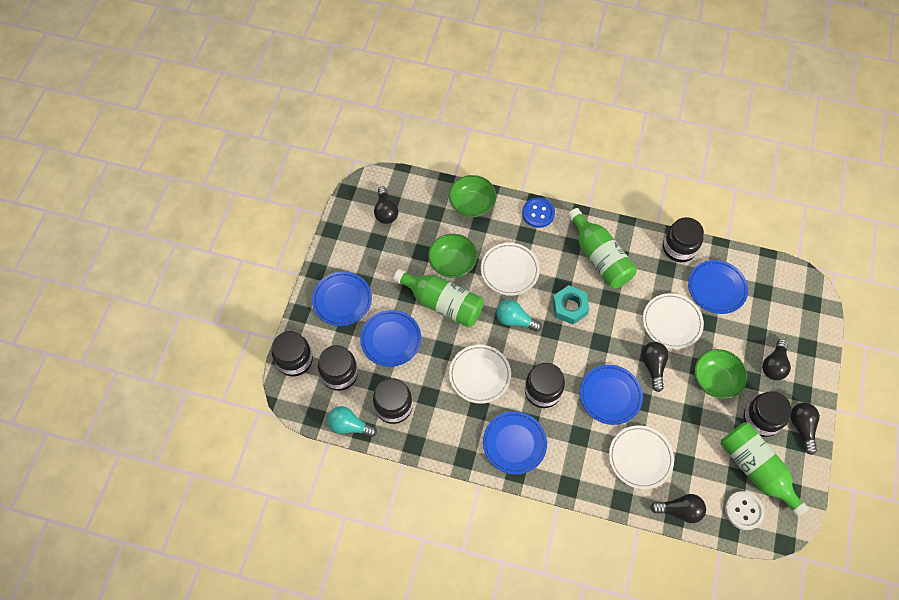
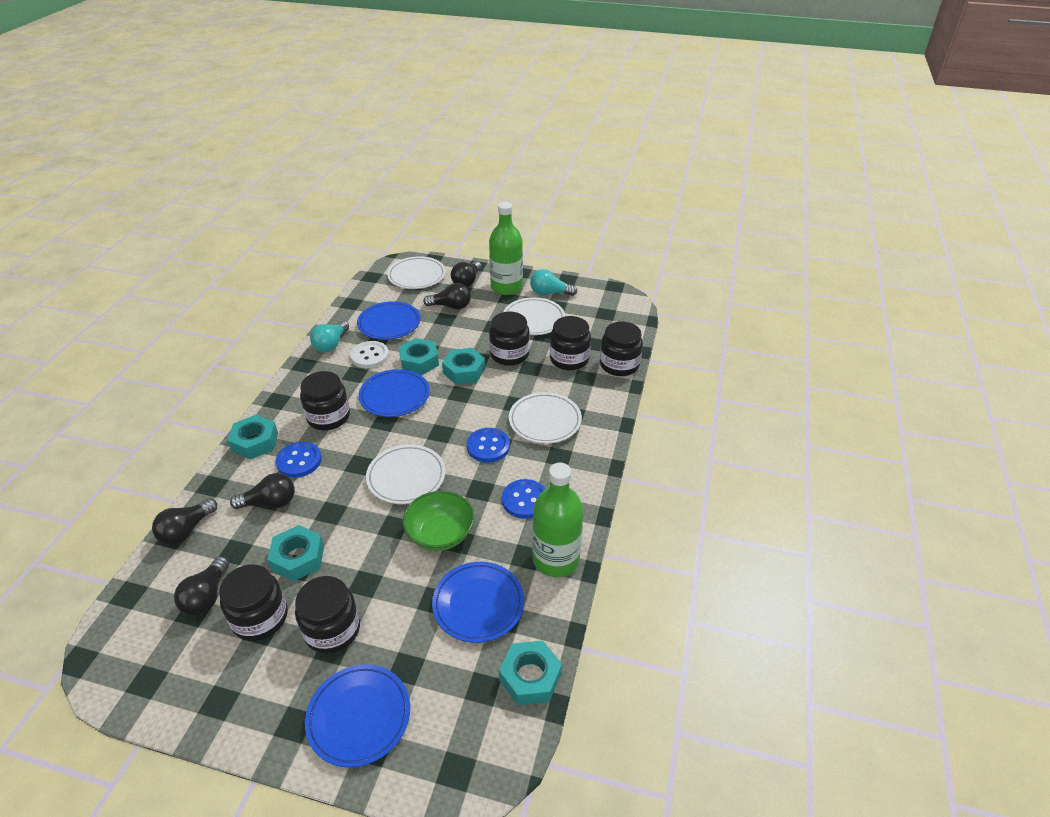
blue button: 1 -> 3
blue plate: 5 -> 4
green bottle: 3 -> 2
green bowl: 3 -> 1
turquoise nut: 1 -> 5

